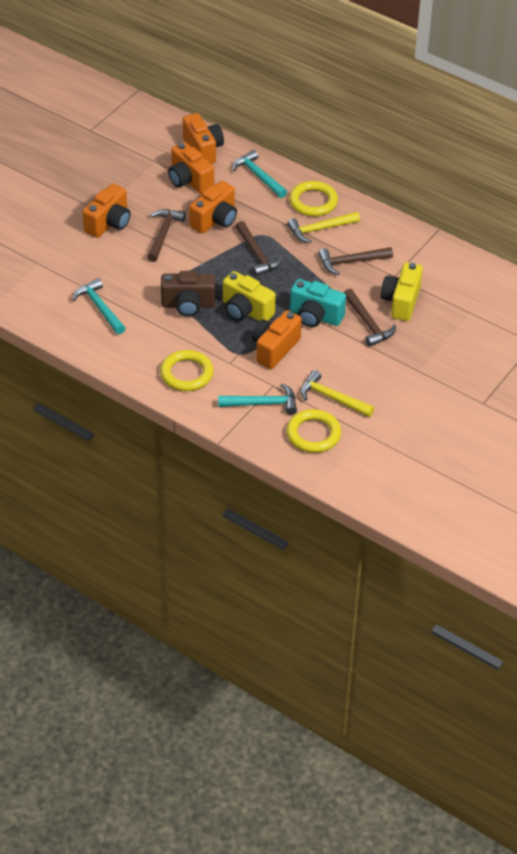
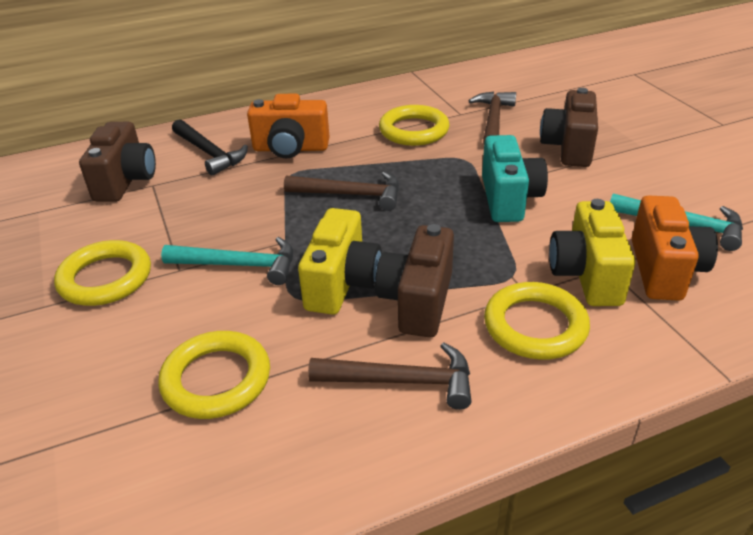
black hammer: 0 -> 1
brown camera: 1 -> 3
brown hammer: 4 -> 3
orange camera: 5 -> 2
turquoise hammer: 3 -> 2
yellow hammer: 2 -> 0
yellow ring: 3 -> 4

